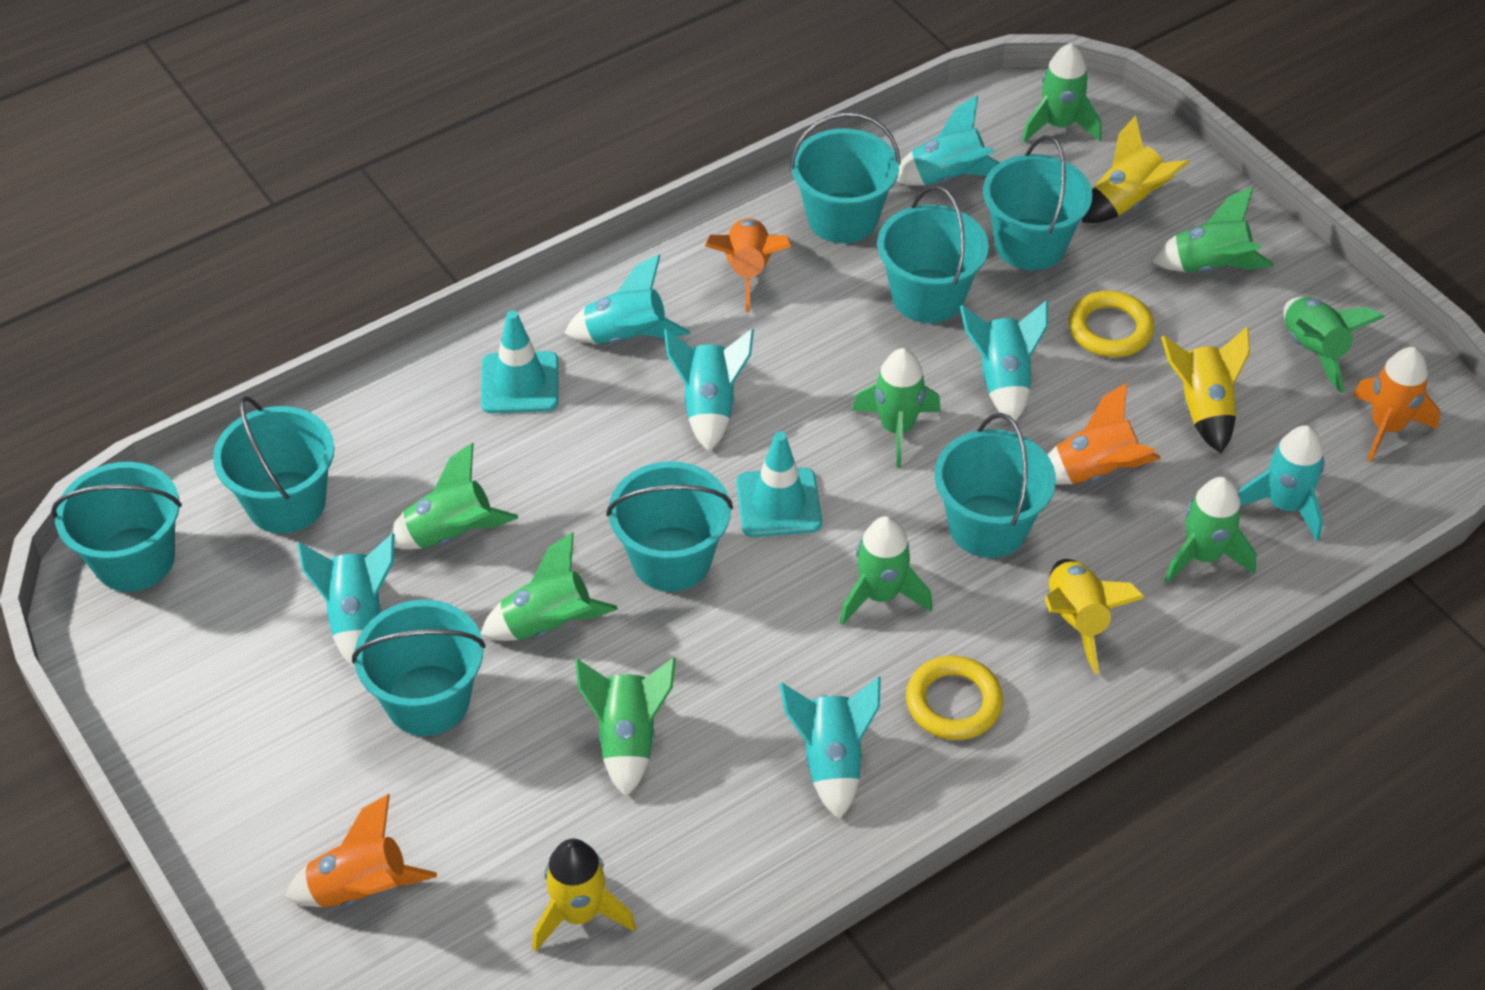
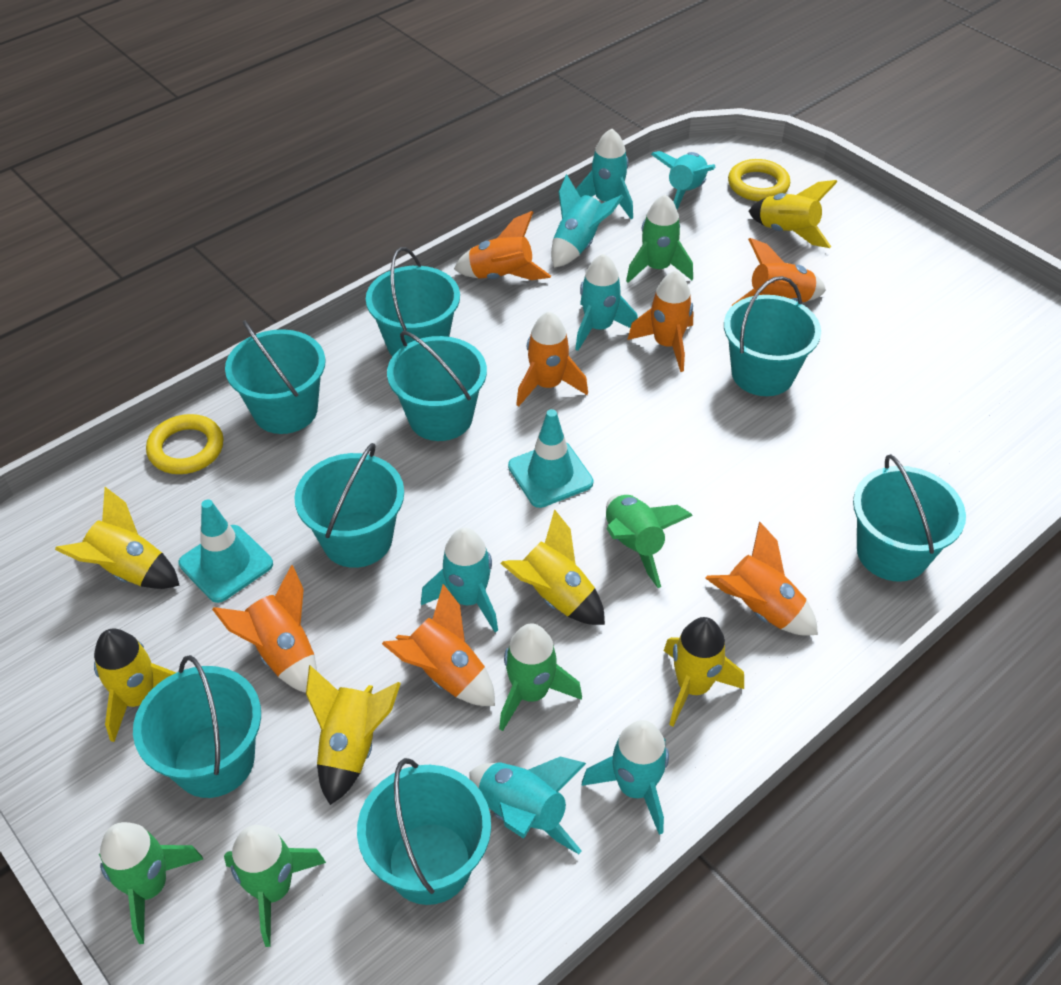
green rocket: 9 -> 5
orange rocket: 4 -> 7
yellow rocket: 4 -> 6

